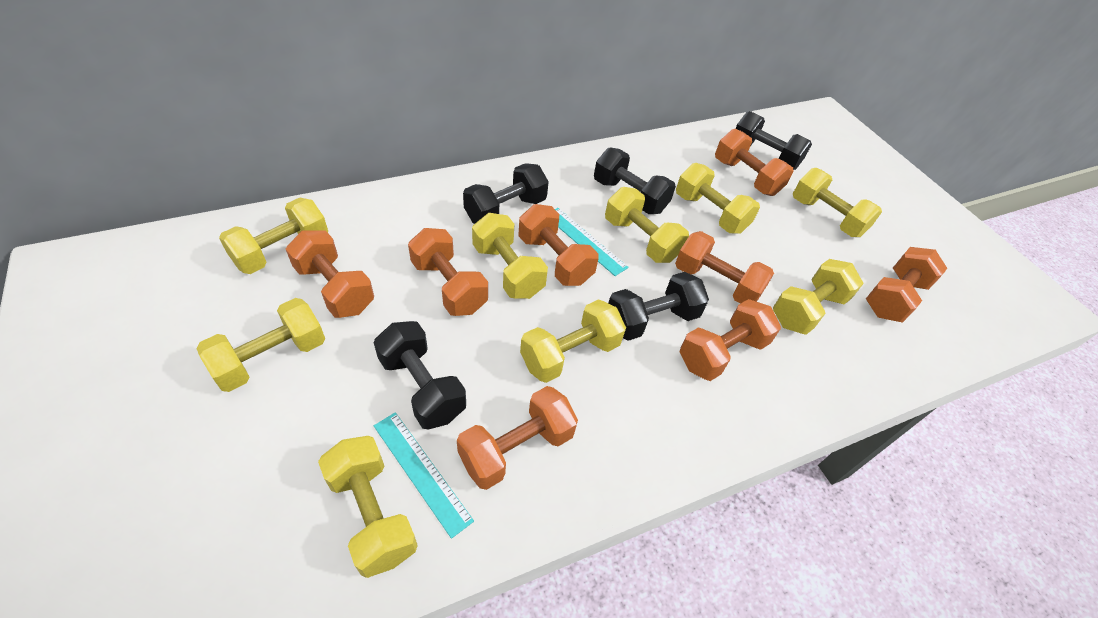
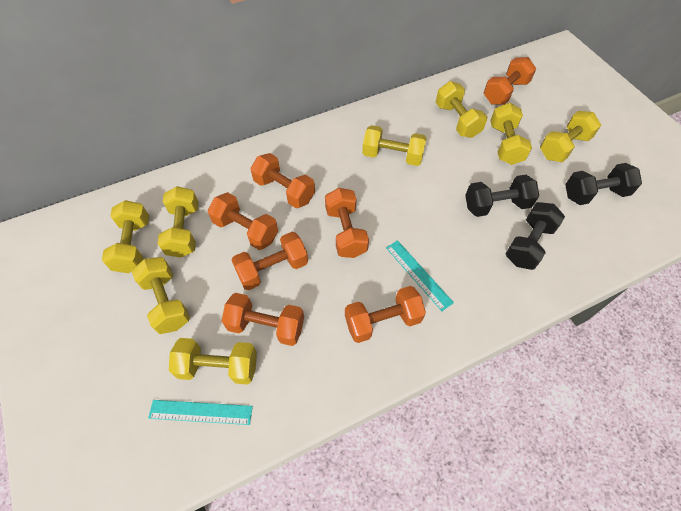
black dumbbell: 5 -> 3
orange dumbbell: 8 -> 7
yellow dumbbell: 9 -> 8

